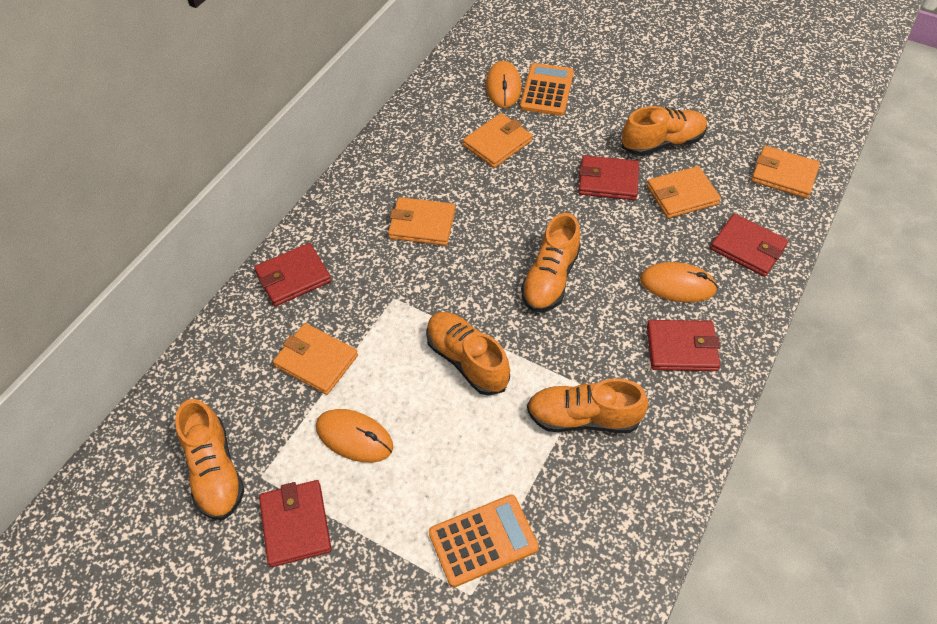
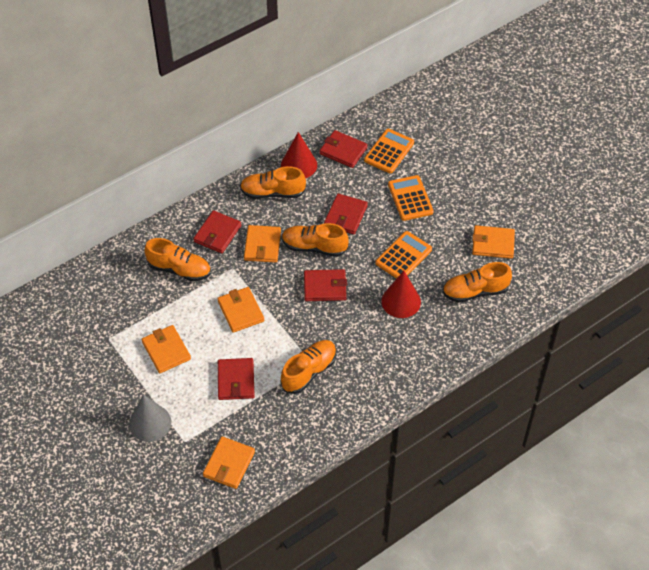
grey cone: 0 -> 1
orange calculator: 2 -> 3
orange mouse: 3 -> 0
red cone: 0 -> 2

